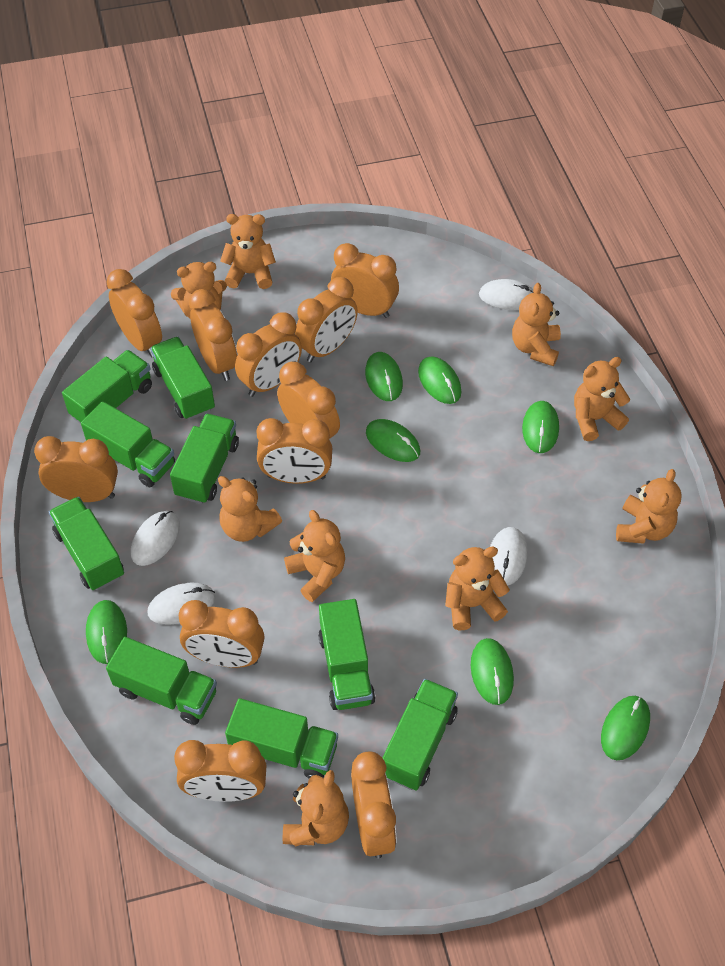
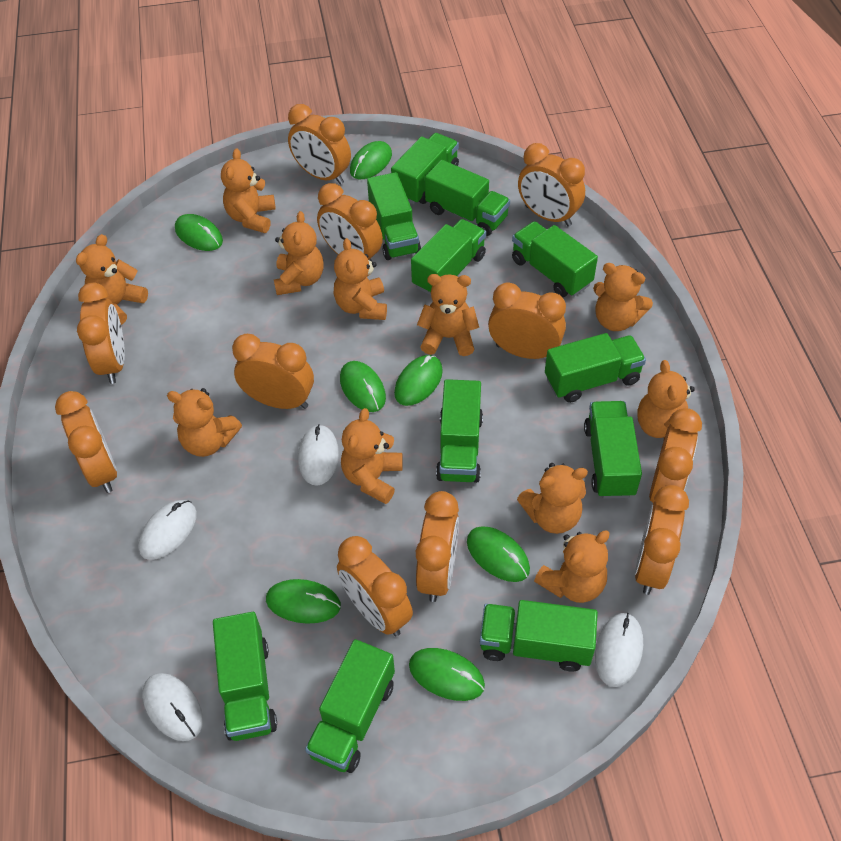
green truck: 9 -> 11
orange teddy bear: 9 -> 11

